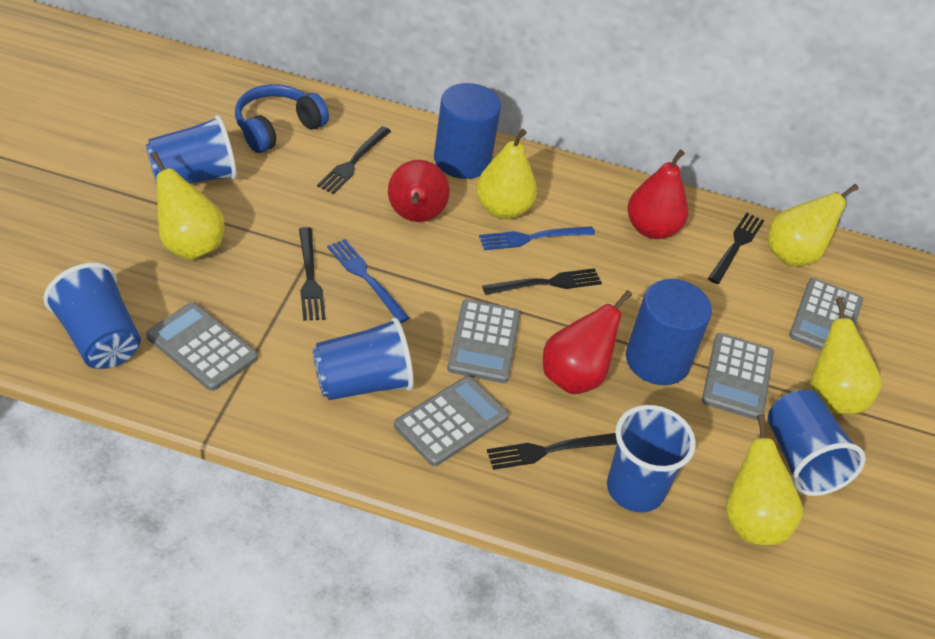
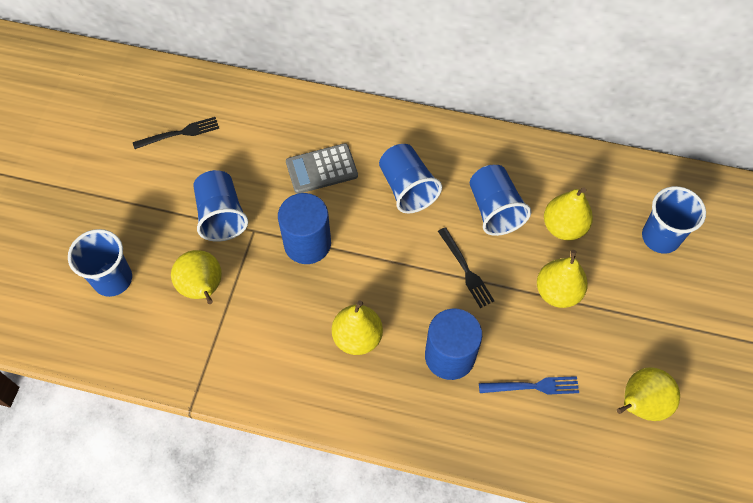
black fork: 5 -> 2
blue fork: 2 -> 1
blue headphones: 1 -> 0
grey calculator: 5 -> 1
red pear: 3 -> 0

